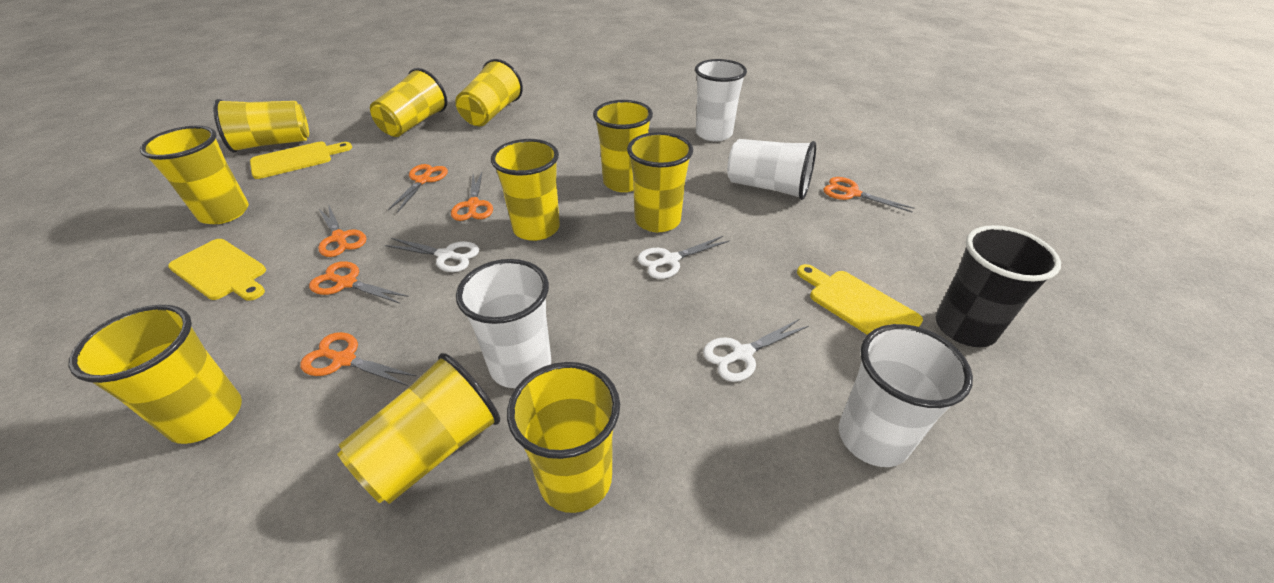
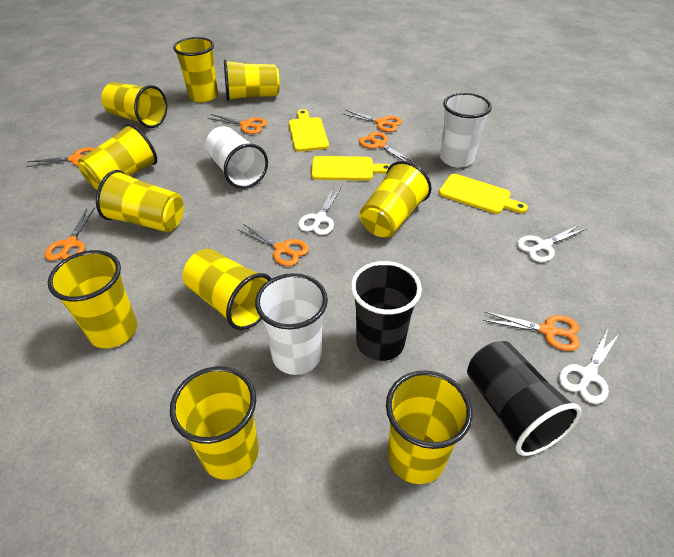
black cup: 1 -> 2
orange scissors: 6 -> 7
white cup: 4 -> 3

